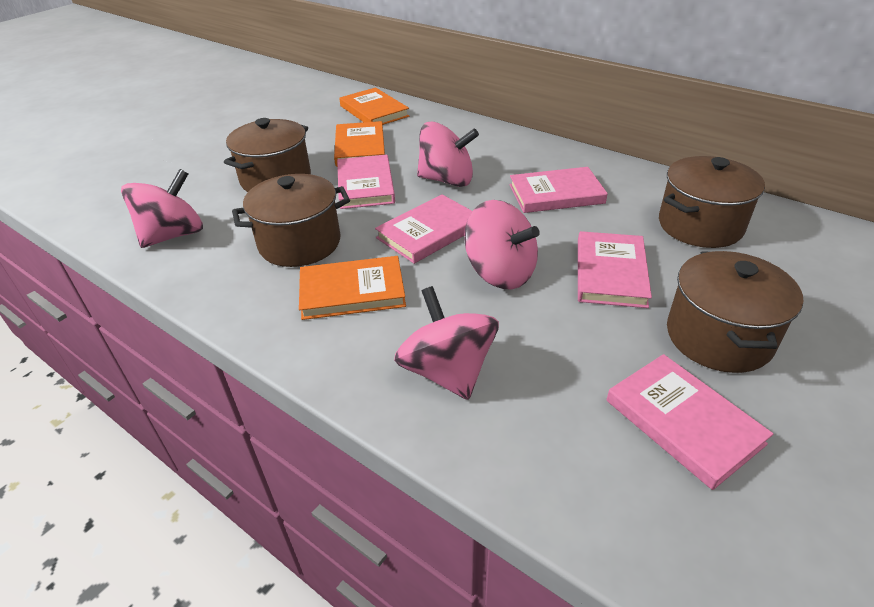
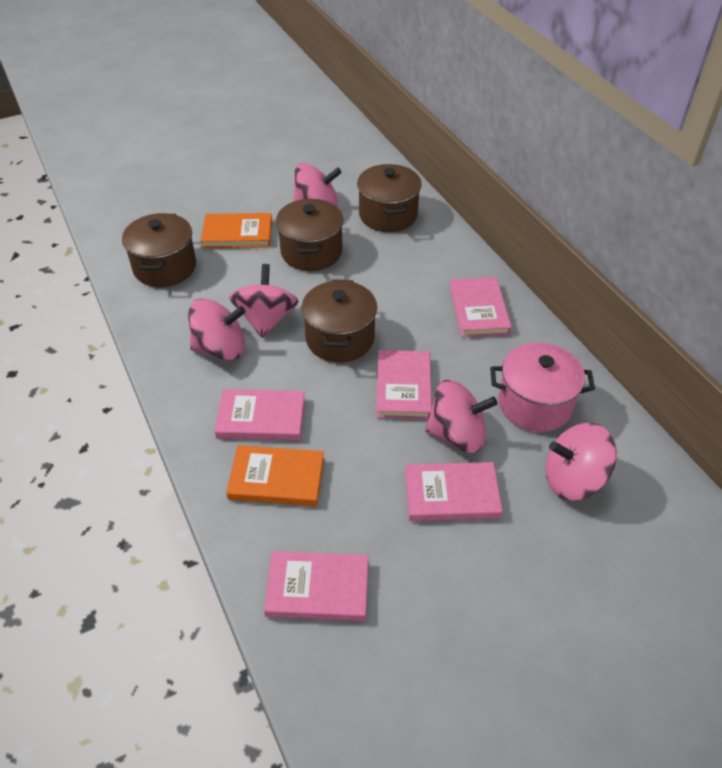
orange book: 3 -> 2
pink pot: 0 -> 1
pink spinning top: 4 -> 5

